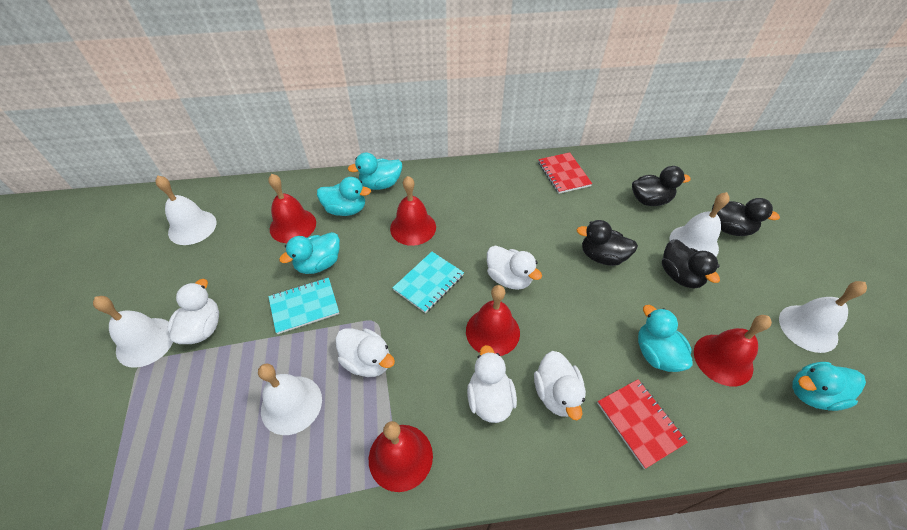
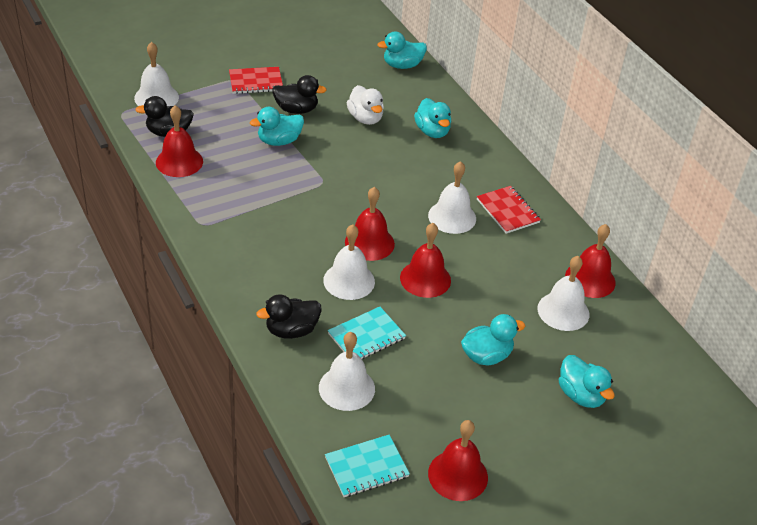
black duck: 4 -> 3
white duck: 5 -> 1

